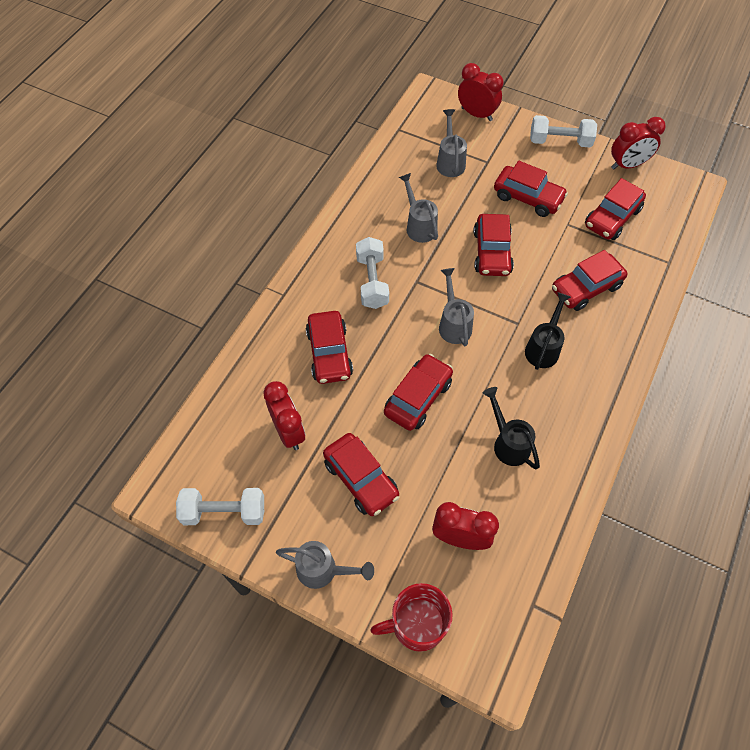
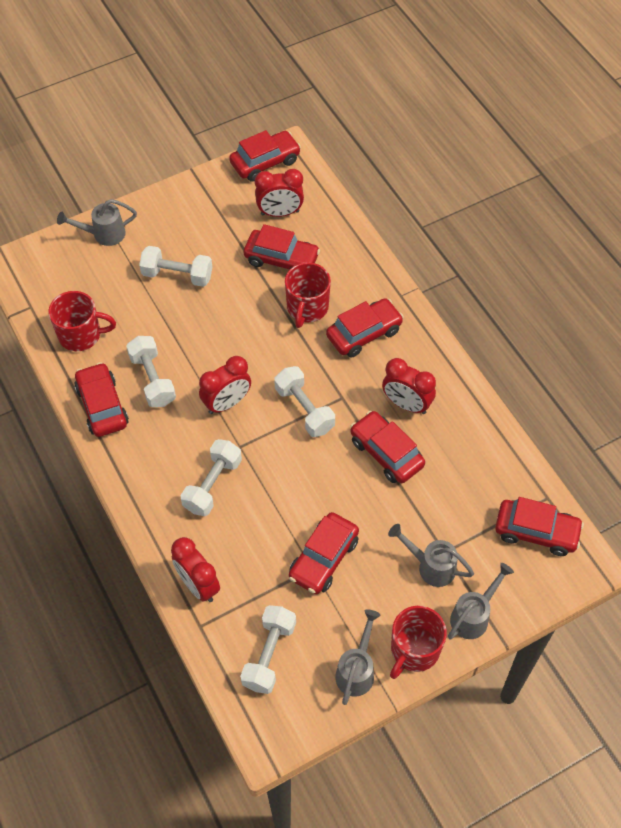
black watering can: 2 -> 0
red mug: 1 -> 3
white dumbbell: 3 -> 5

